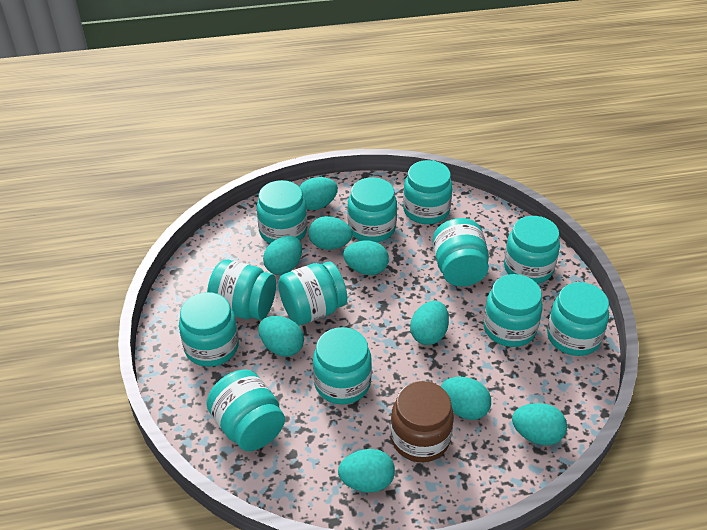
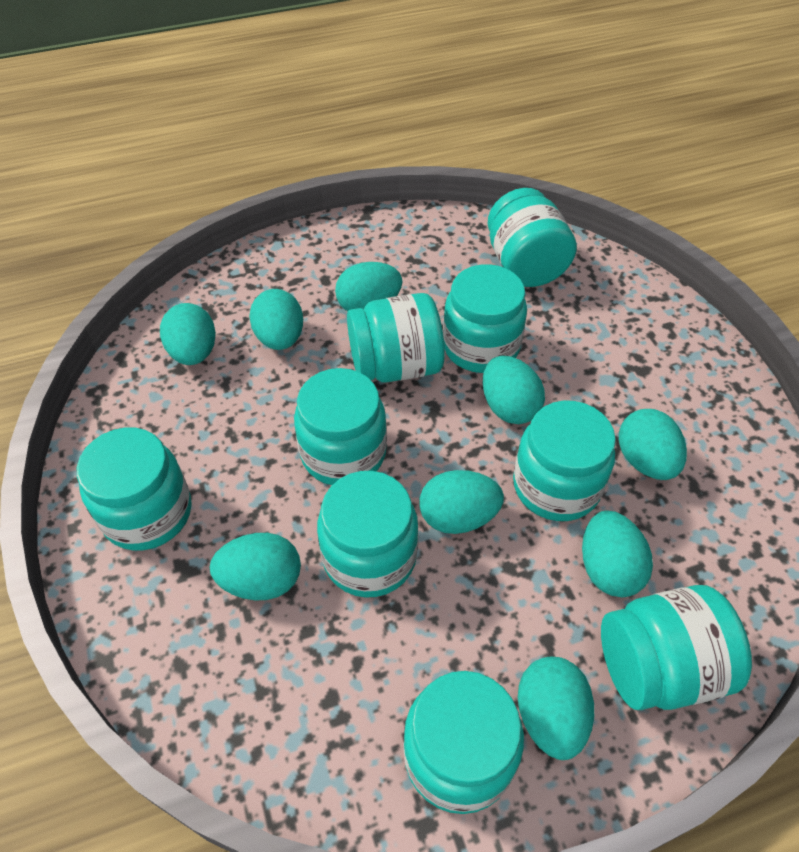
brown jar: 1 -> 0
turquoise jar: 12 -> 9

